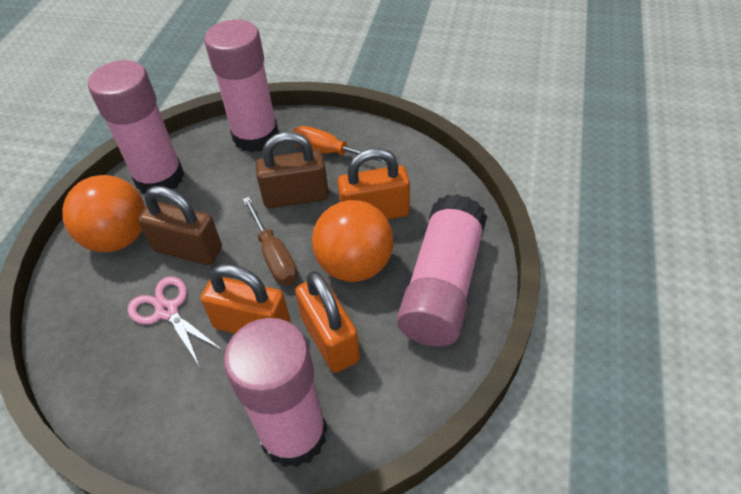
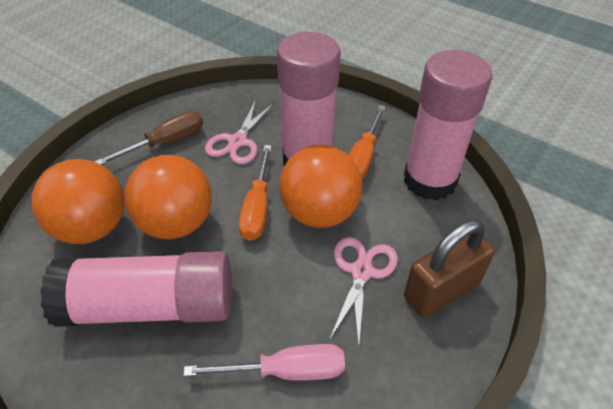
brown padlock: 2 -> 1
orange ball: 2 -> 3
orange padlock: 3 -> 0
orange screwdriver: 1 -> 2
pink glue stick: 4 -> 3
pink scissors: 1 -> 2
pink screwdriver: 0 -> 1

